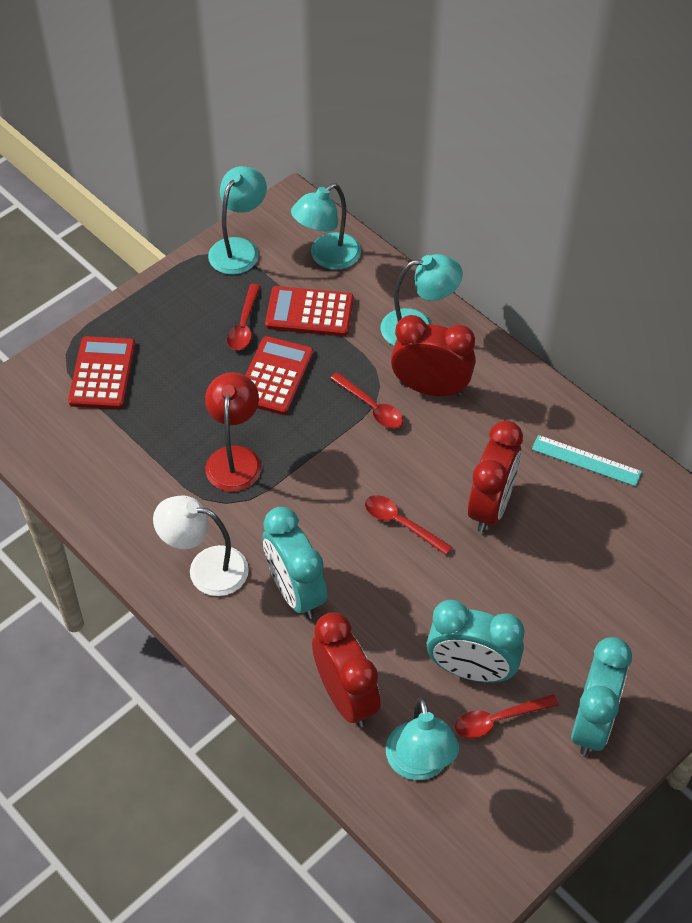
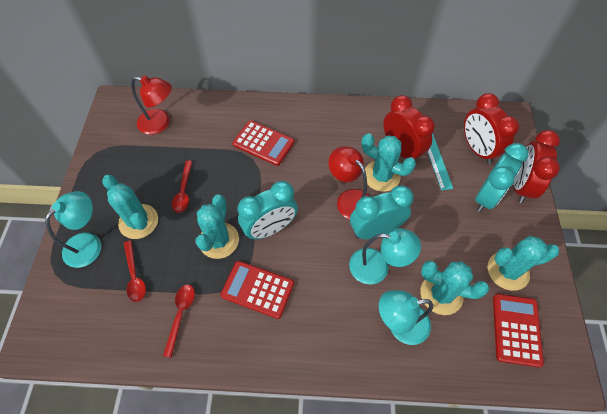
red lamp: 1 -> 2
red spoon: 4 -> 3
turquoise cactus: 0 -> 5
turquoise lamp: 4 -> 3
white lamp: 1 -> 0

